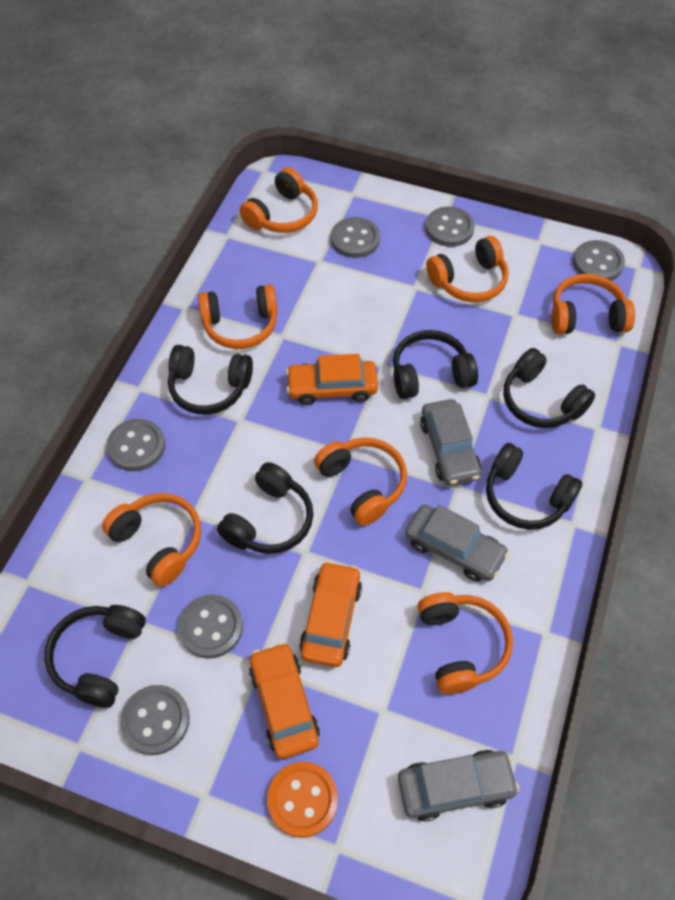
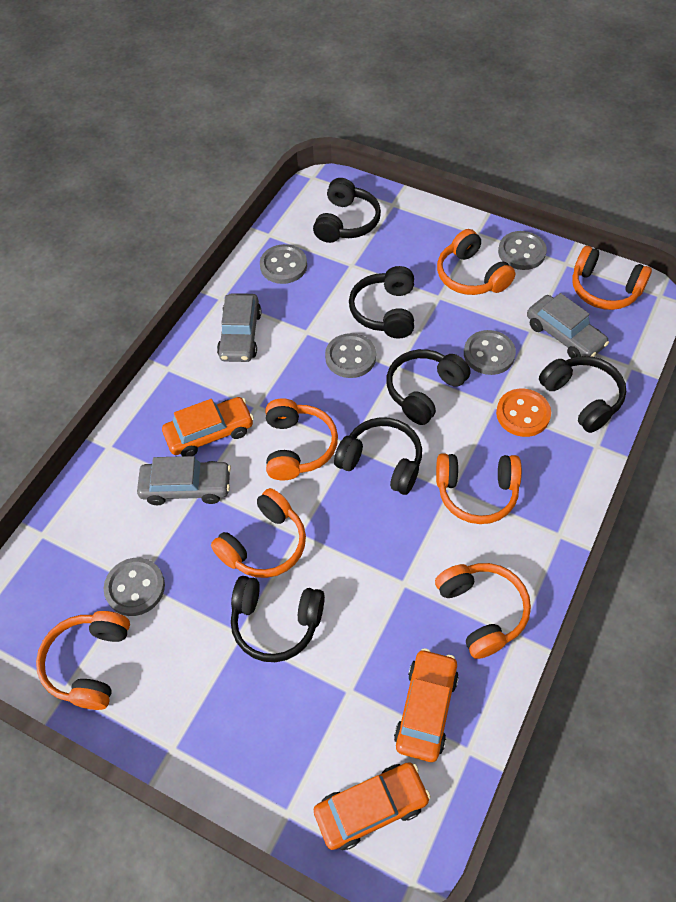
grey button: 6 -> 5

